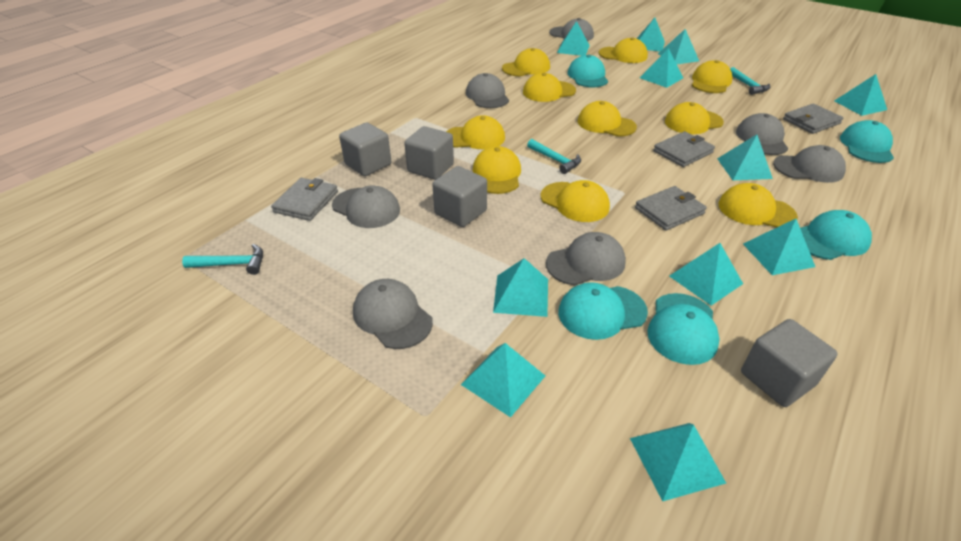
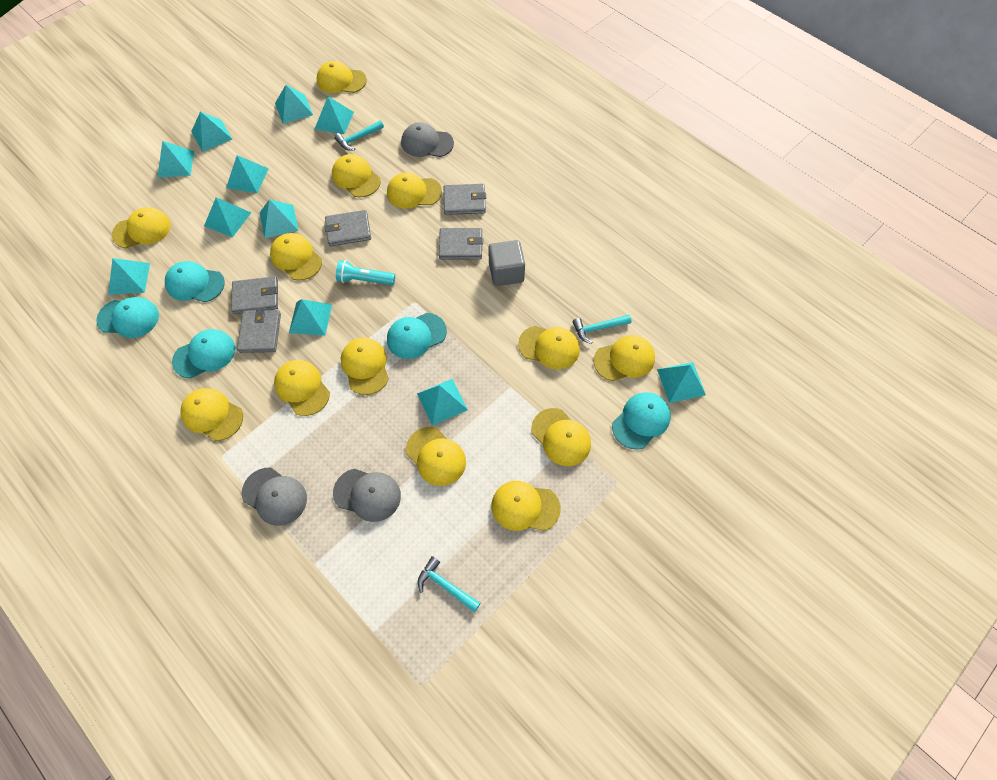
grey cap: 7 -> 3
grey cube: 4 -> 1
grey wallet: 4 -> 5
turquoise flashlight: 0 -> 1
yellow cap: 10 -> 13

